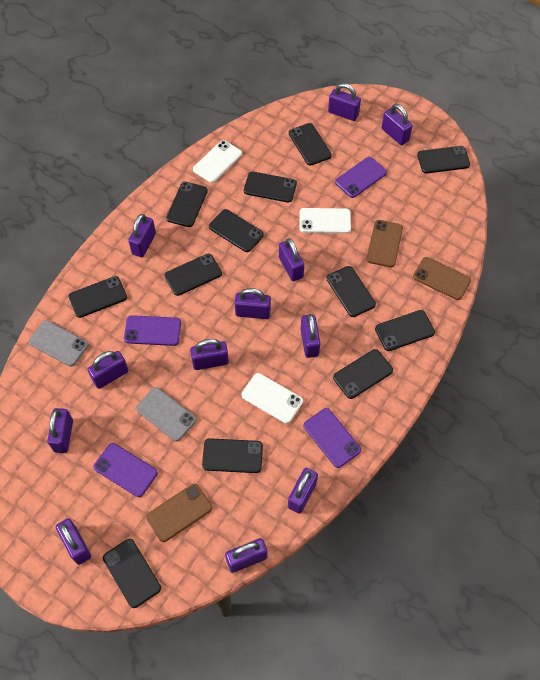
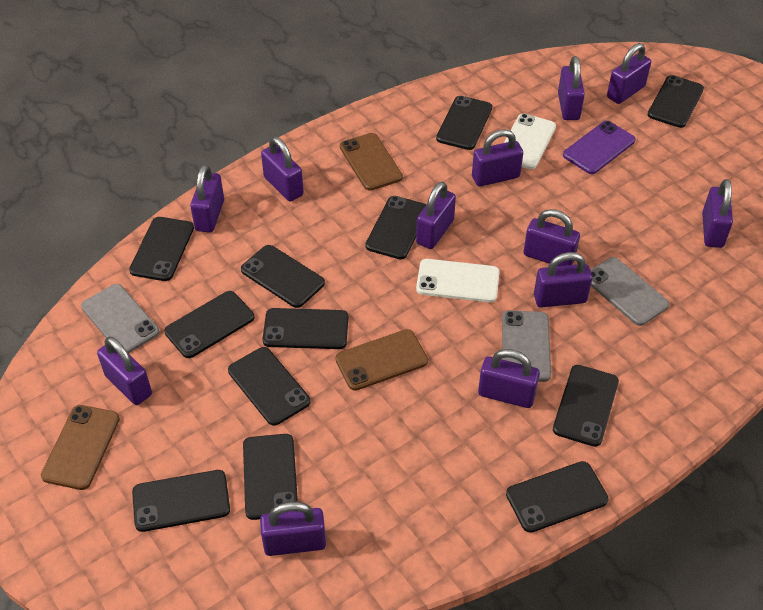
grey phone: 2 -> 3
purple phone: 4 -> 1
white phone: 3 -> 2

